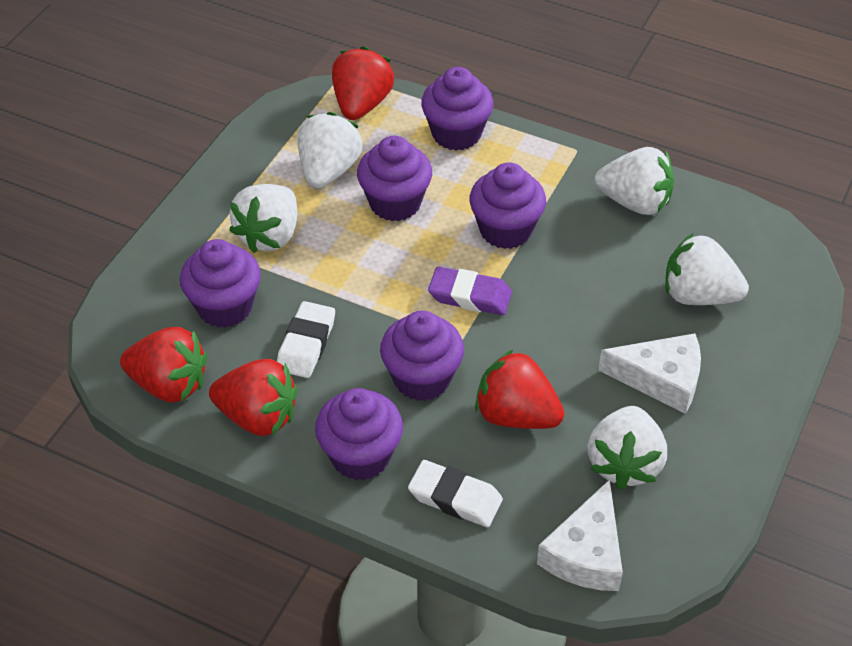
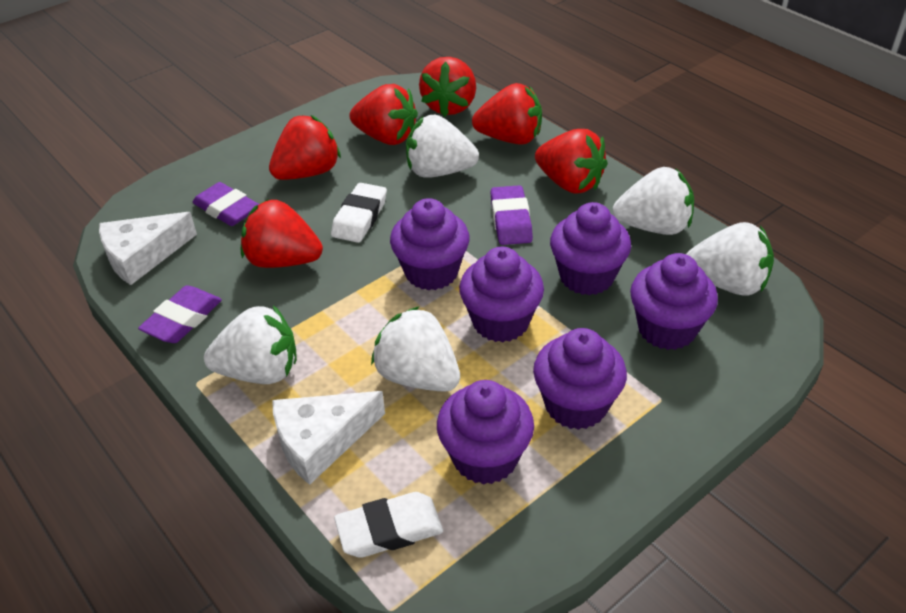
purple eraser: 1 -> 3
red strawberry: 4 -> 6

